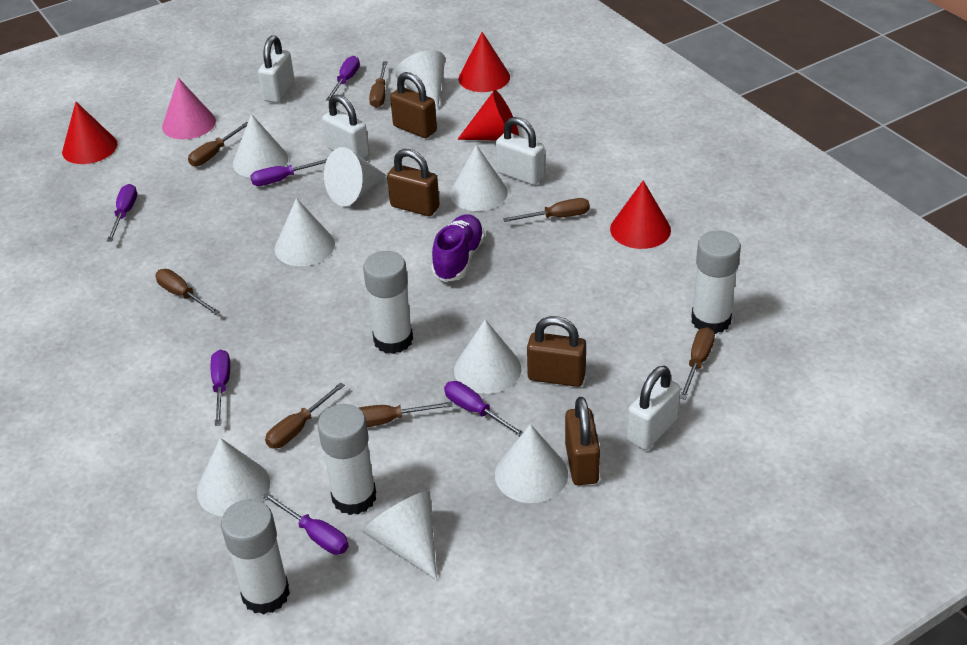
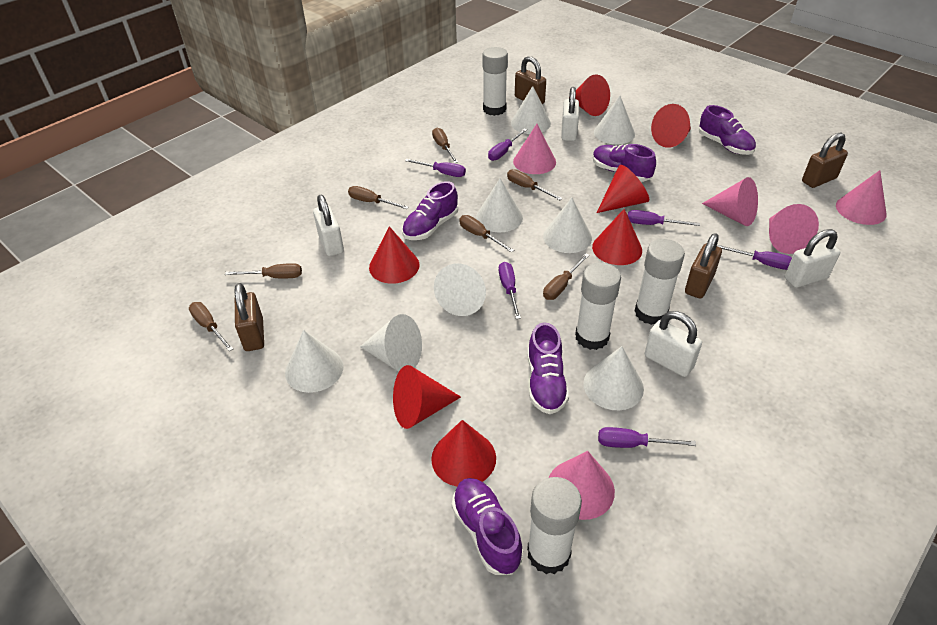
pink cone: 1 -> 5
purple shoe: 1 -> 5
red cone: 4 -> 7
white cone: 9 -> 8

